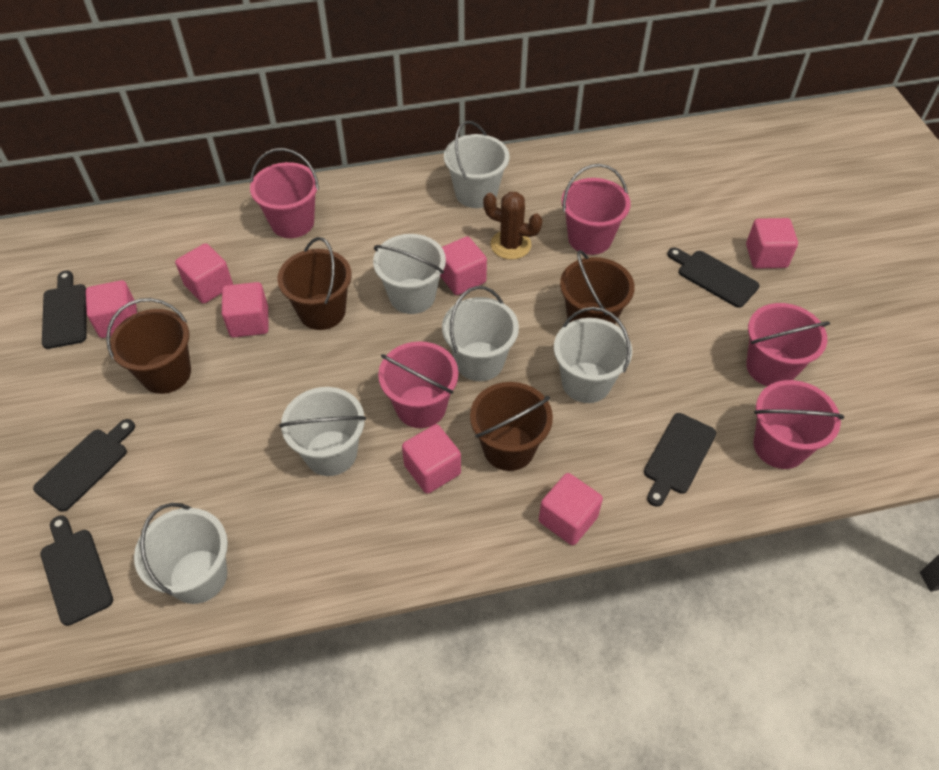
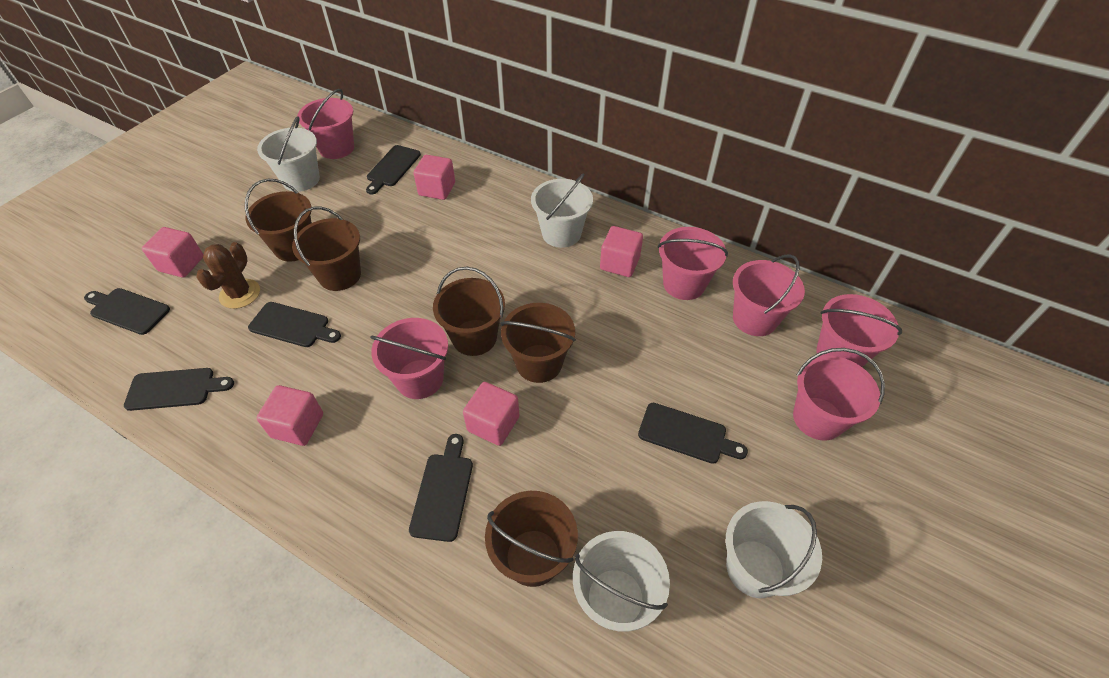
black cutting board: 5 -> 6
brown bucket: 4 -> 5
pink bucket: 5 -> 6
pink cube: 7 -> 5
white bucket: 6 -> 4

